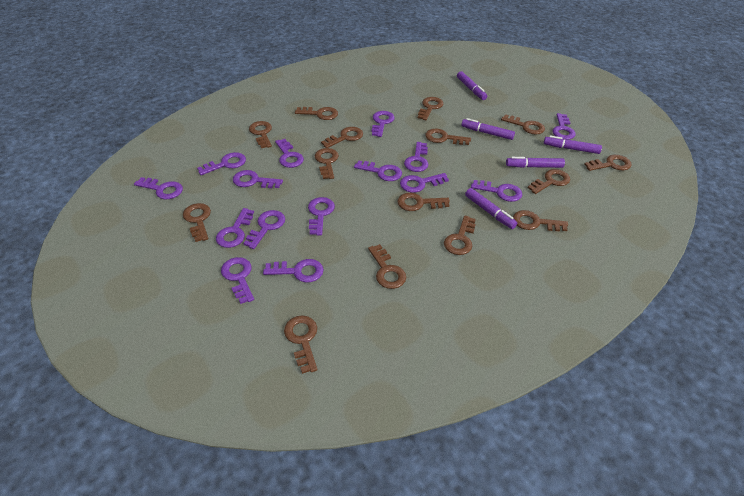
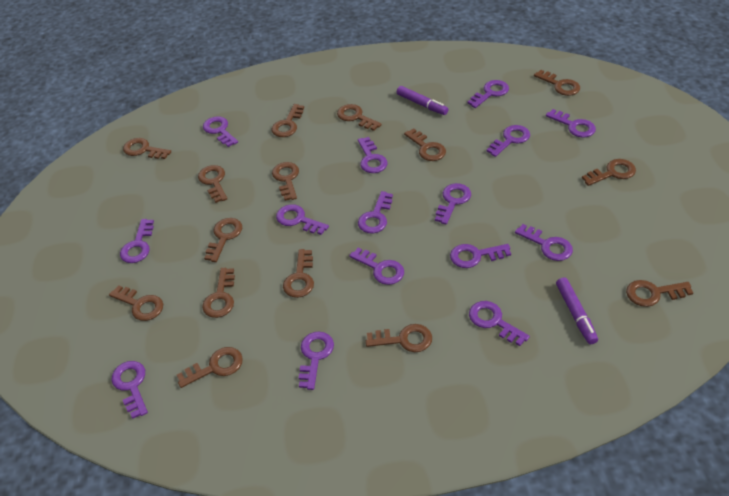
purple marker: 5 -> 2

